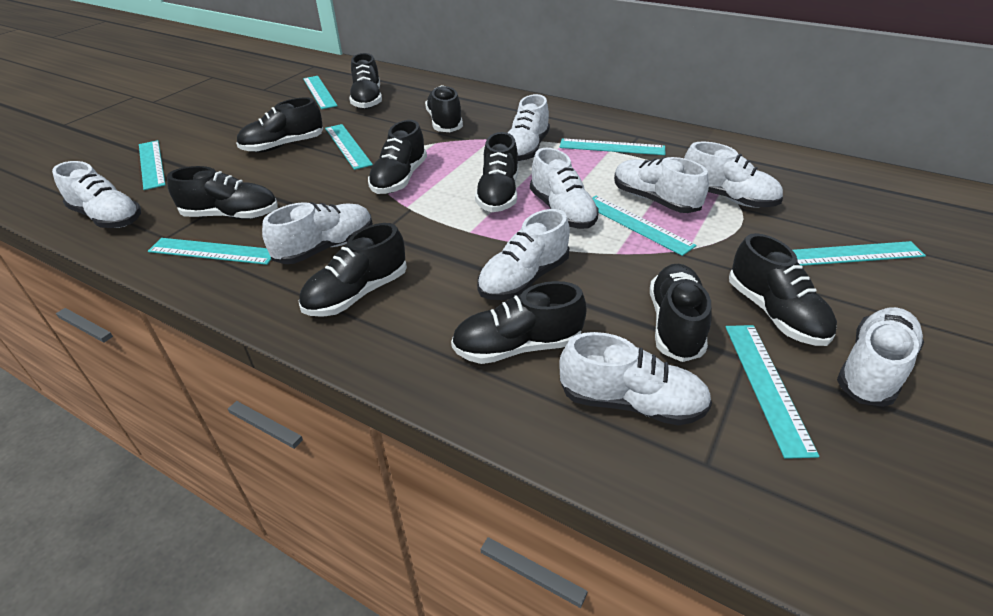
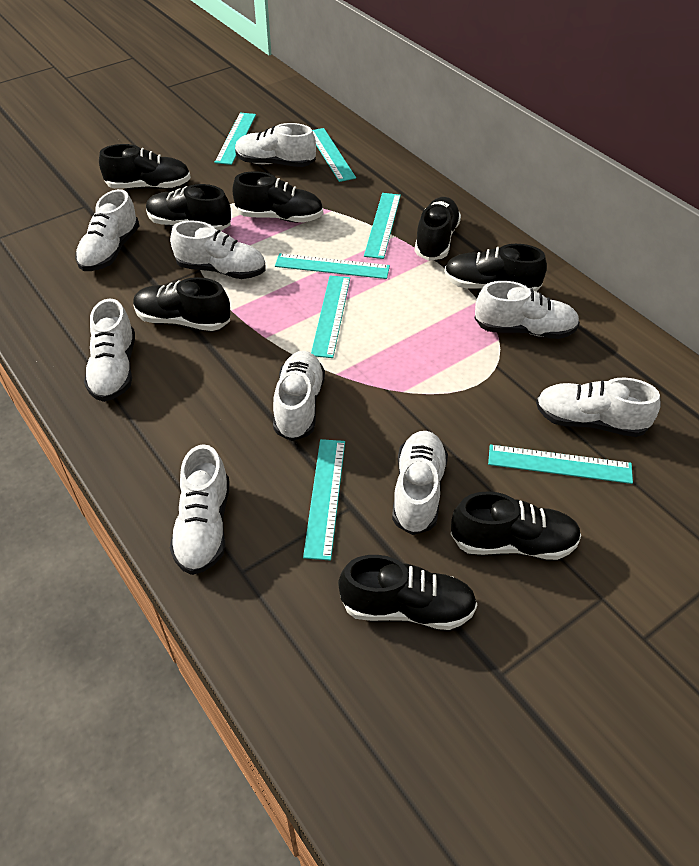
black shoe: 10 -> 8
turquoise ruler: 8 -> 7

